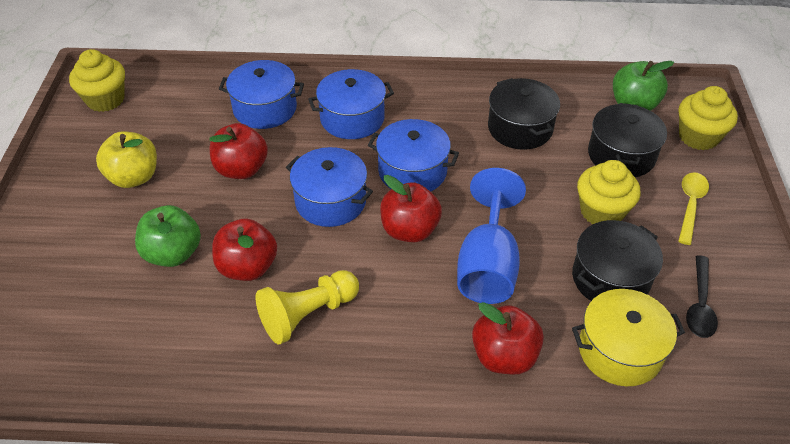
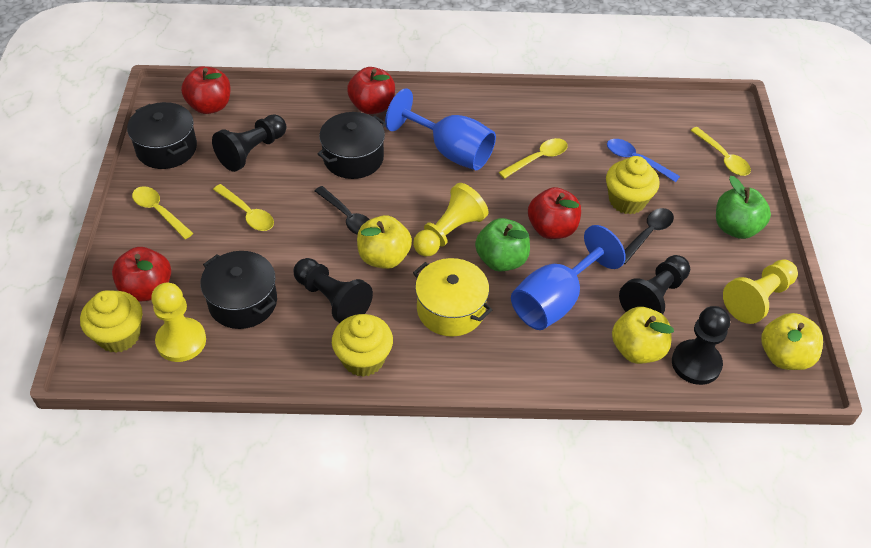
black pawn: 0 -> 4
black spoon: 1 -> 2
blue goblet: 1 -> 2
blue pot: 4 -> 0
blue spoon: 0 -> 1
yellow apple: 1 -> 3
yellow pawn: 1 -> 3
yellow spoon: 1 -> 4

